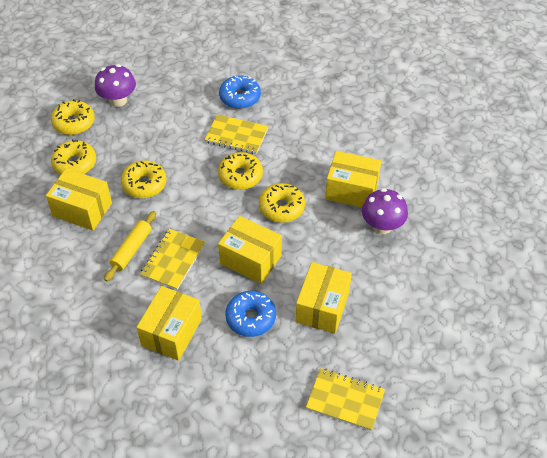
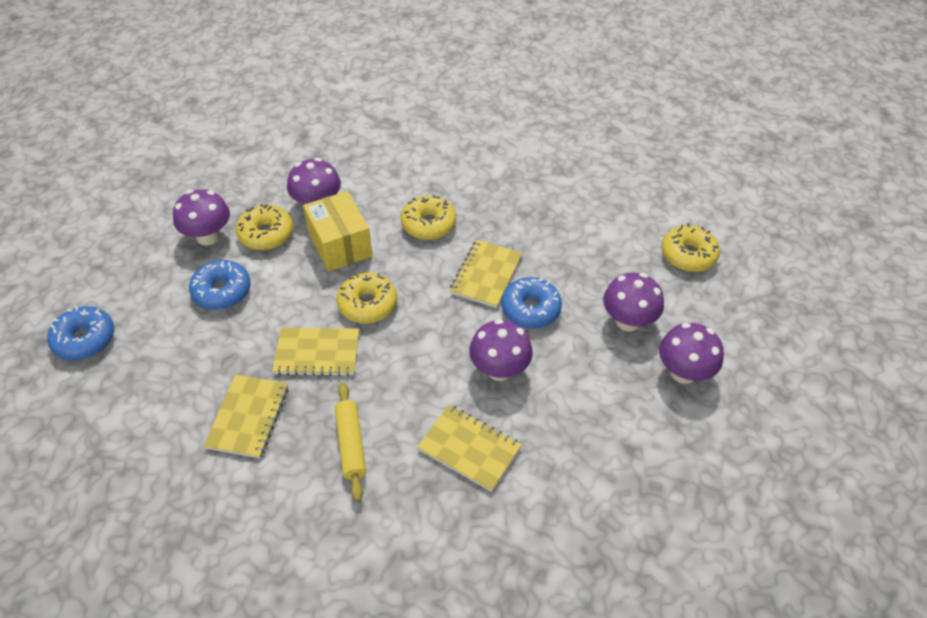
blue donut: 2 -> 3
purple mushroom: 2 -> 5
yellow box: 5 -> 1
yellow donut: 5 -> 4
yellow notebook: 3 -> 4

